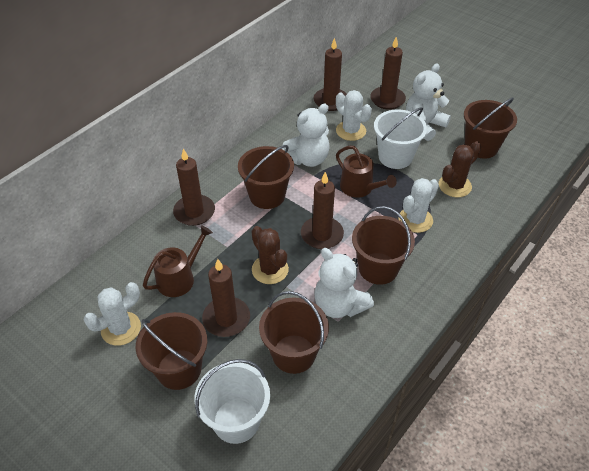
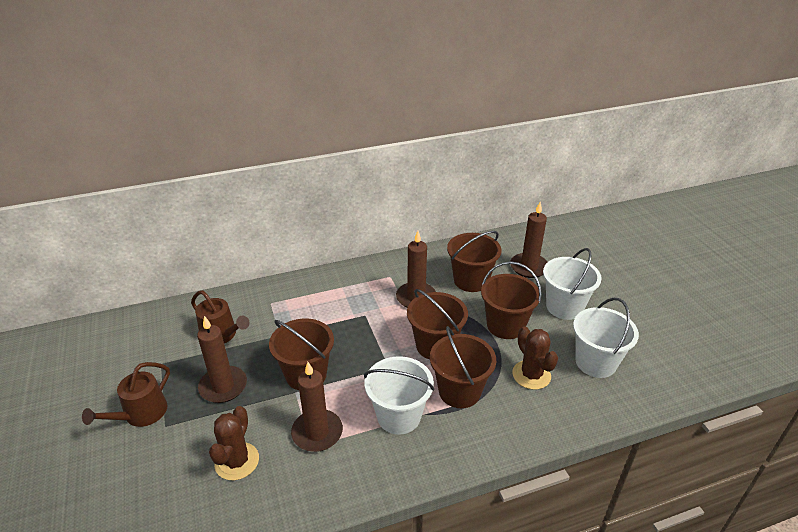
brown candle: 5 -> 4
white bucket: 2 -> 3
white cactus: 3 -> 0
white teddy bear: 3 -> 0

